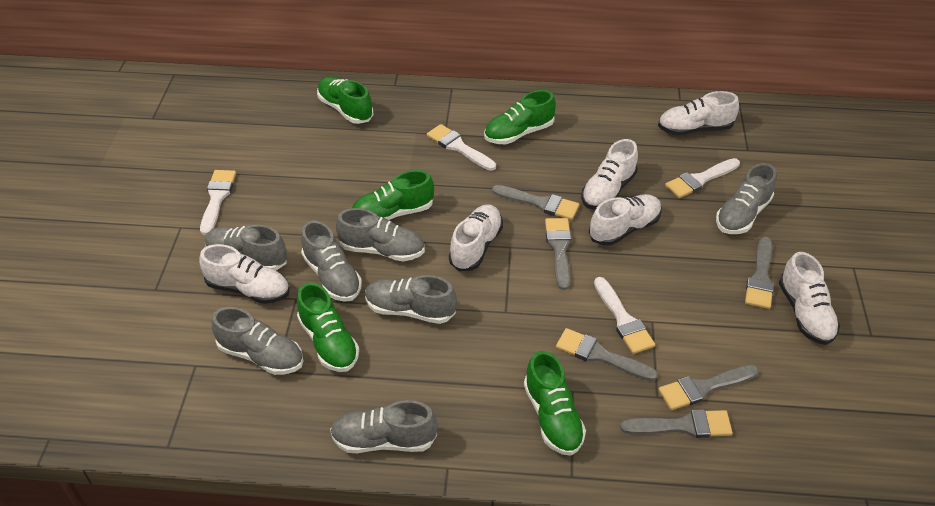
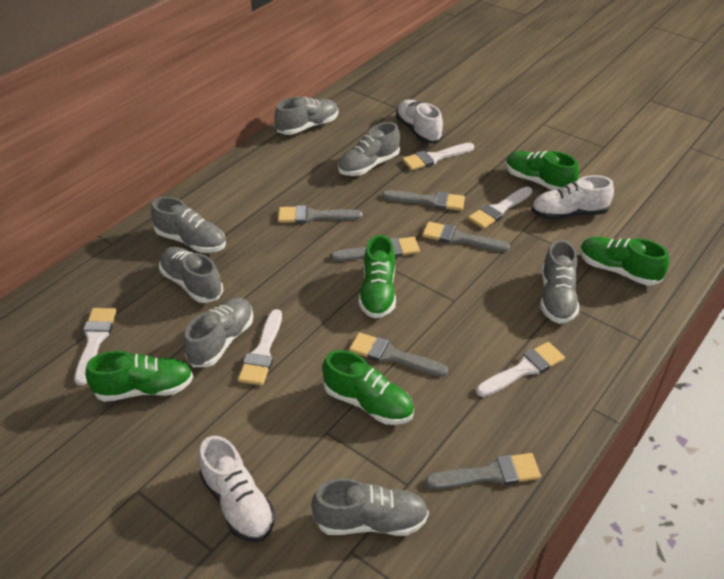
white brush: 4 -> 5
white shoe: 6 -> 3

